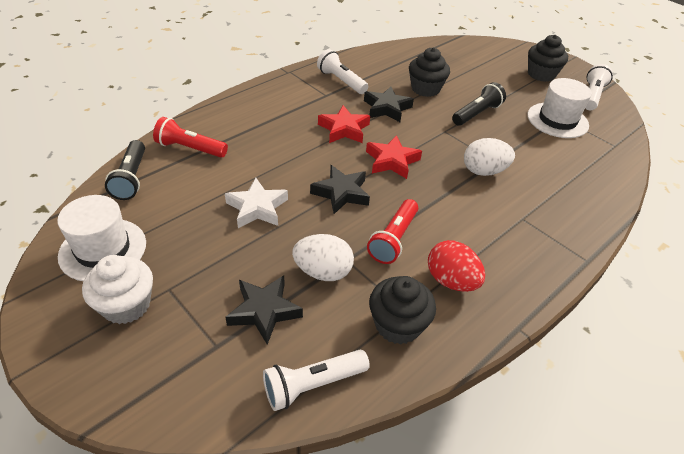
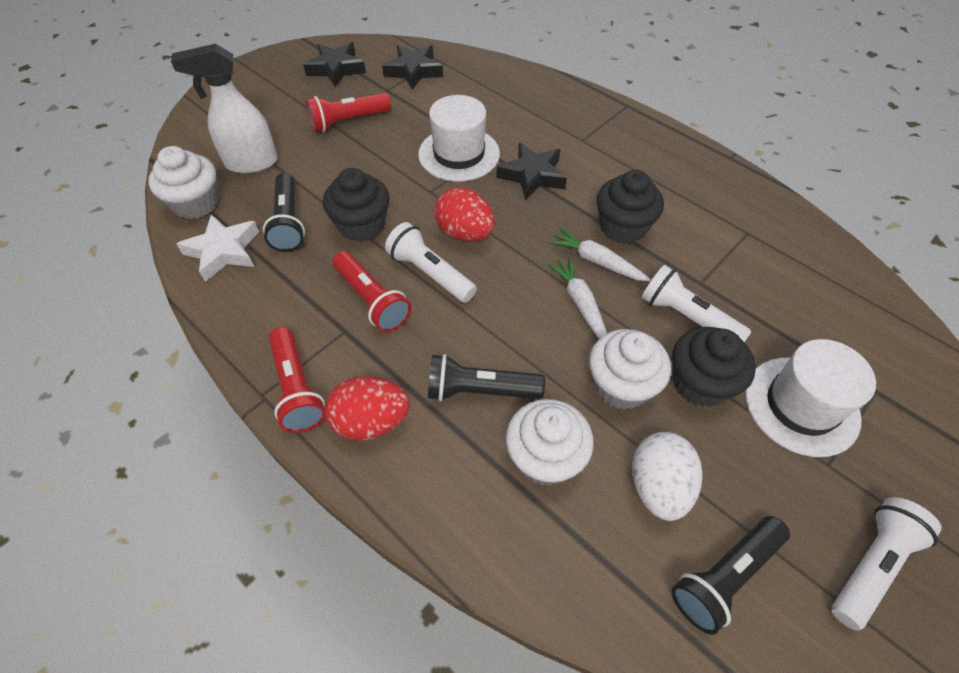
black flashlight: 2 -> 3
red egg: 1 -> 2
red flashlight: 2 -> 3
red star: 2 -> 0
white carrot: 0 -> 2
white cupcake: 1 -> 3
white egg: 2 -> 1
white spray bottle: 0 -> 1

